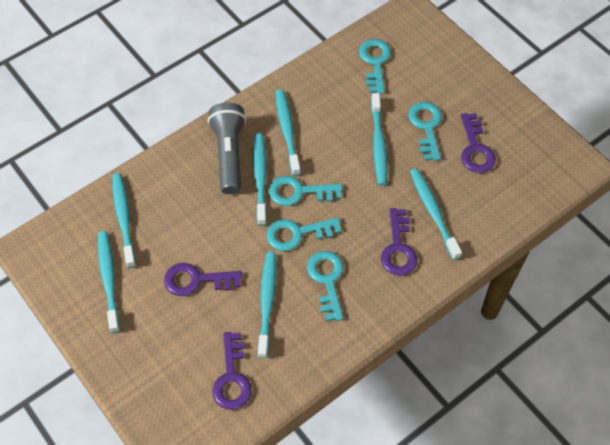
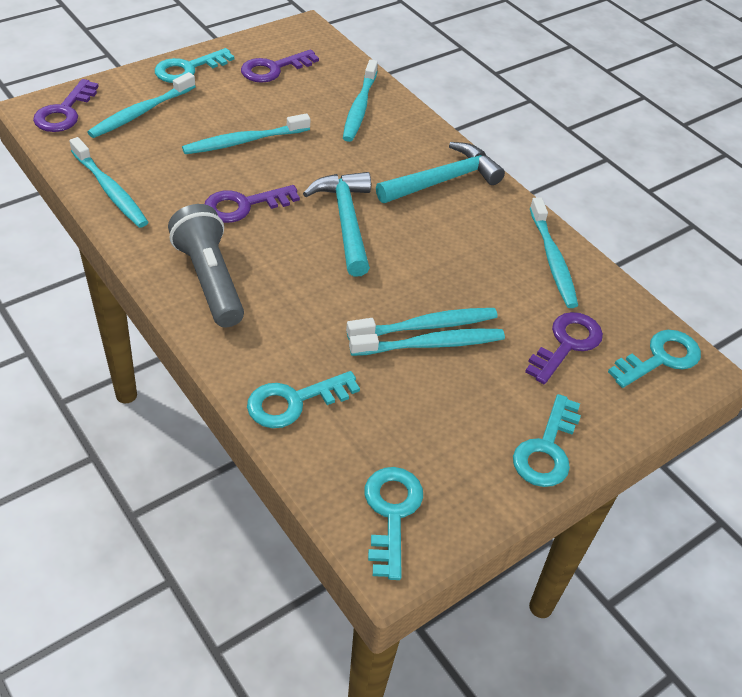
turquoise hammer: 0 -> 2

